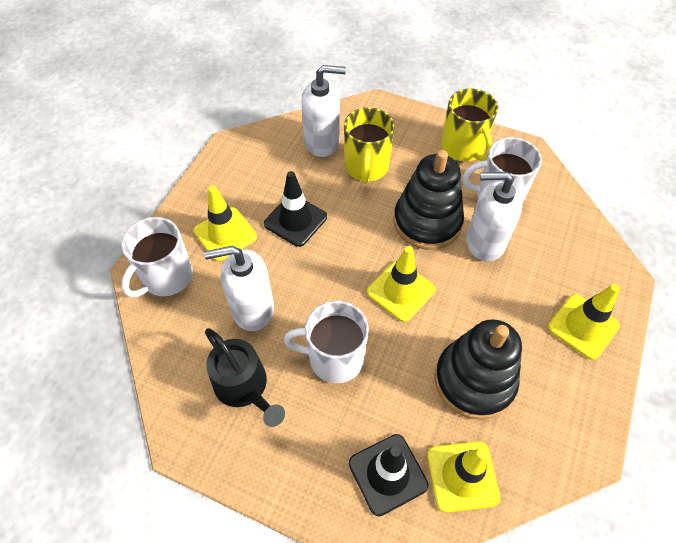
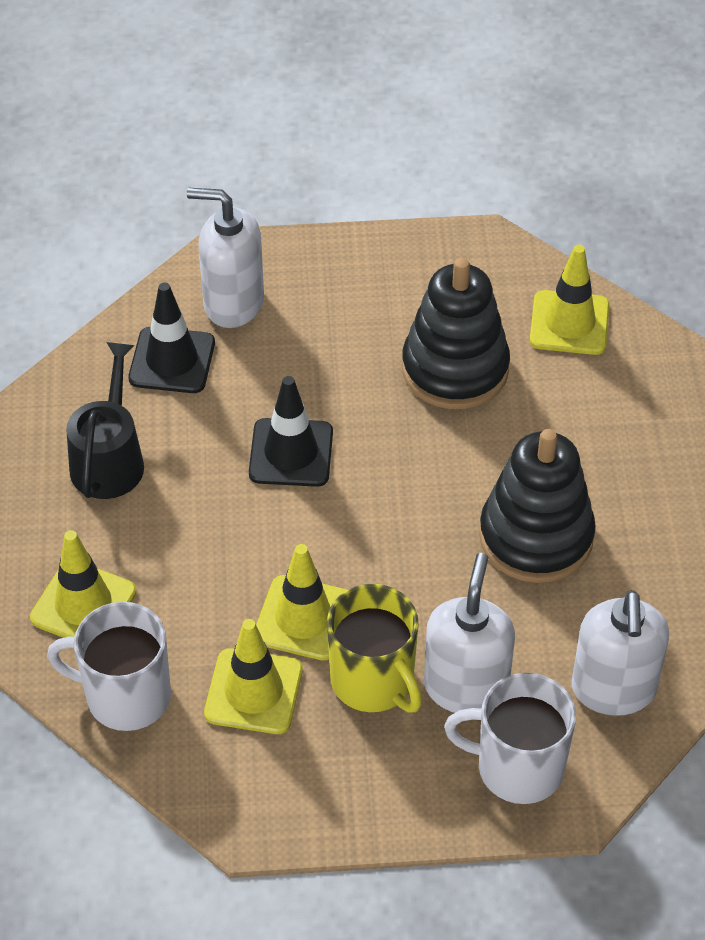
white mug: 3 -> 2
yellow mug: 2 -> 1

